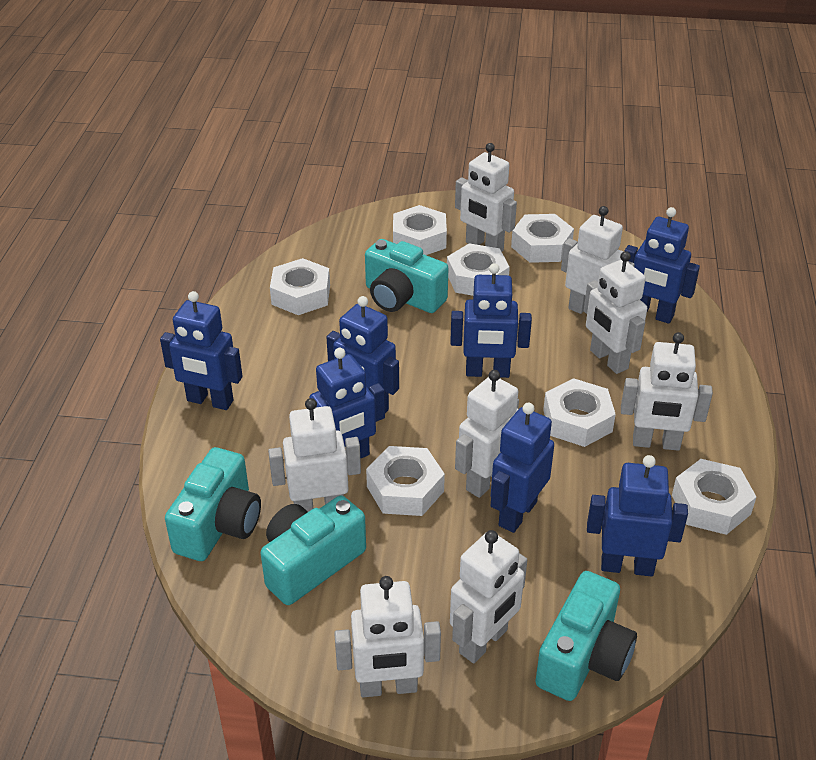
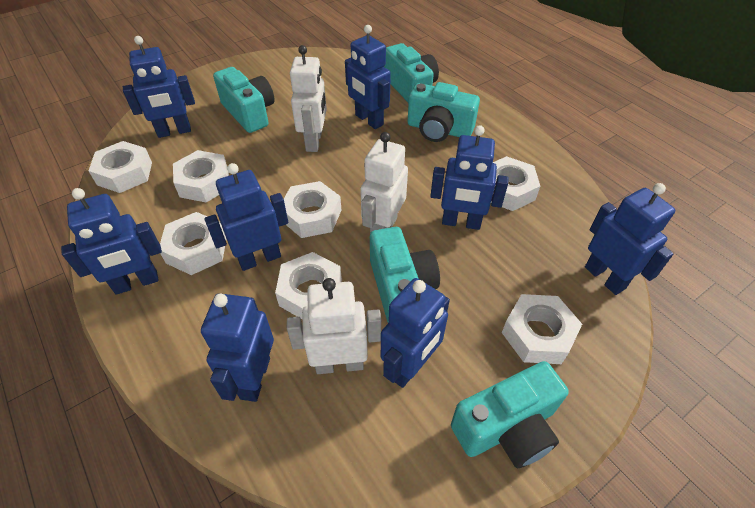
blue robot: 7 -> 8
turquoise camera: 4 -> 5
white robot: 8 -> 3

